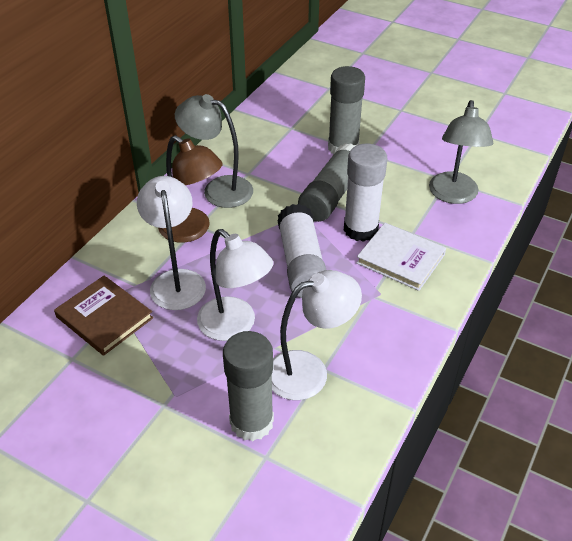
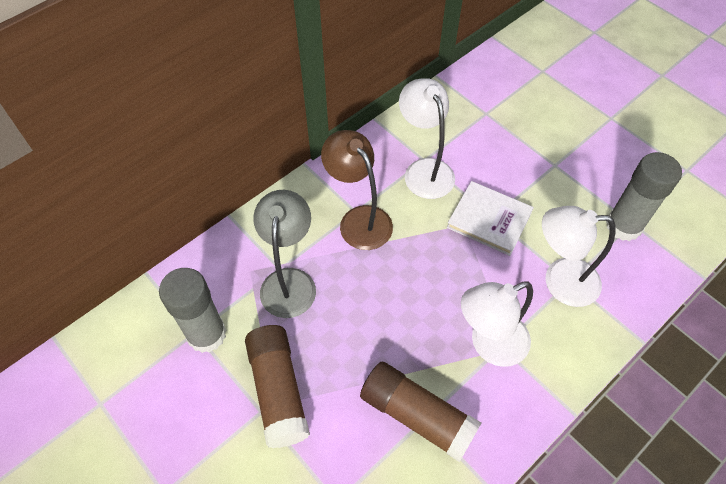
brown book: 1 -> 0
brown glue stick: 0 -> 2
grey glue stick: 3 -> 2
grey lamp: 2 -> 1
white glue stick: 2 -> 0

